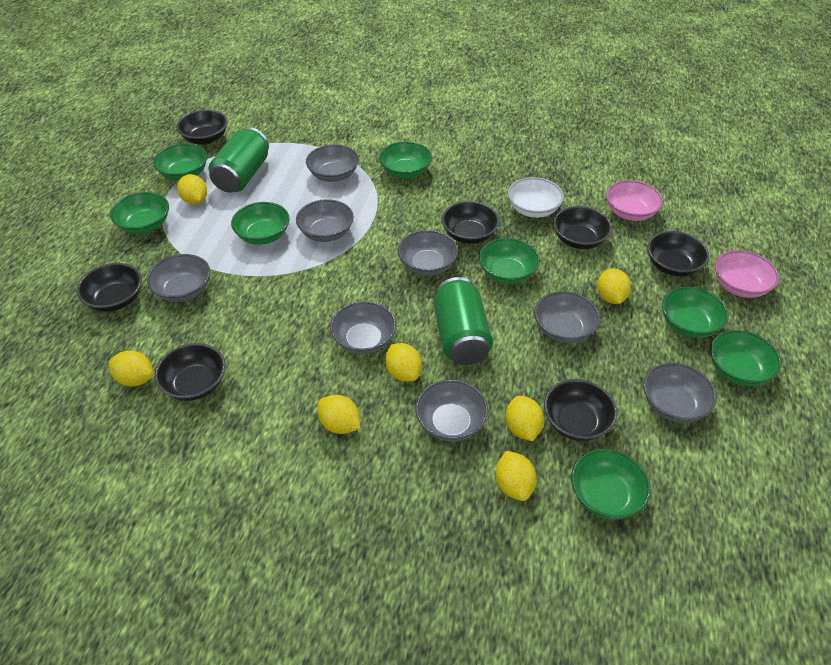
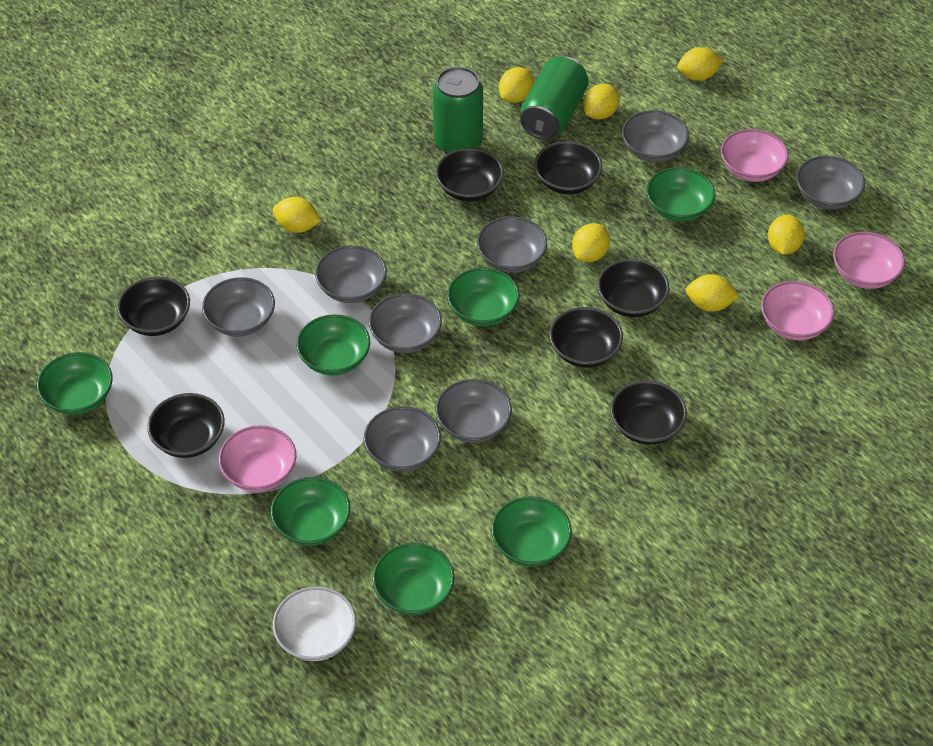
green bowl: 8 -> 7
pink bowl: 2 -> 4

